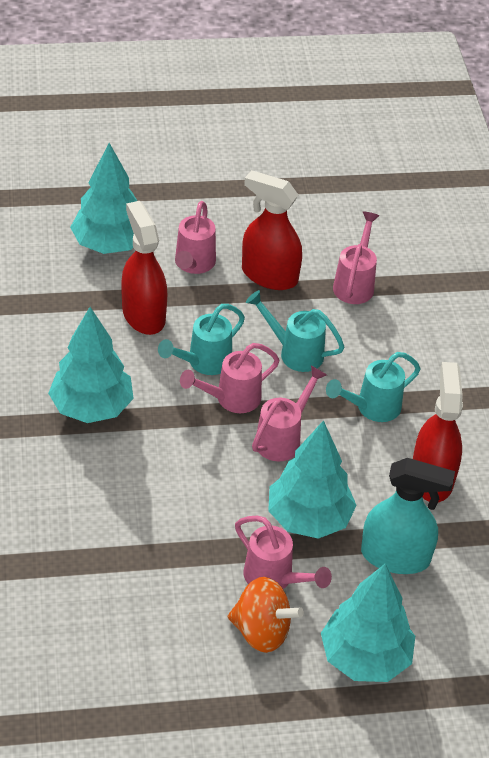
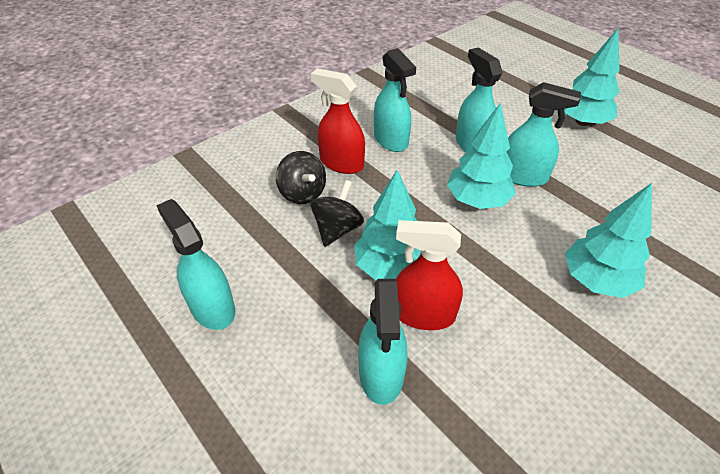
black spinning top: 0 -> 2
orange spinning top: 1 -> 0
pink watering can: 5 -> 0
red spray bottle: 3 -> 2
turquoise spray bottle: 1 -> 5
turquoise watering can: 3 -> 0

